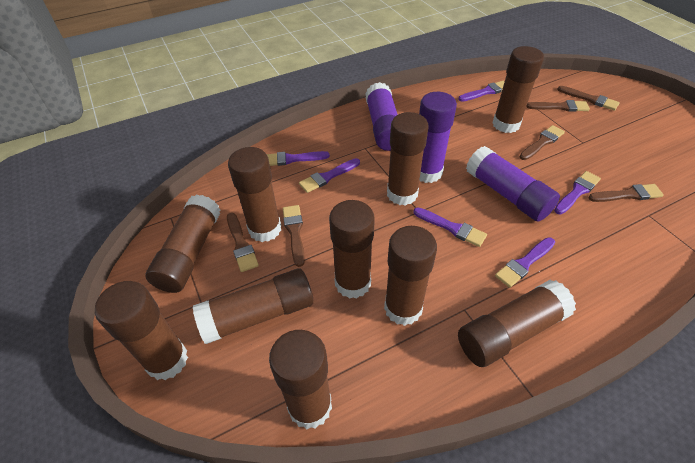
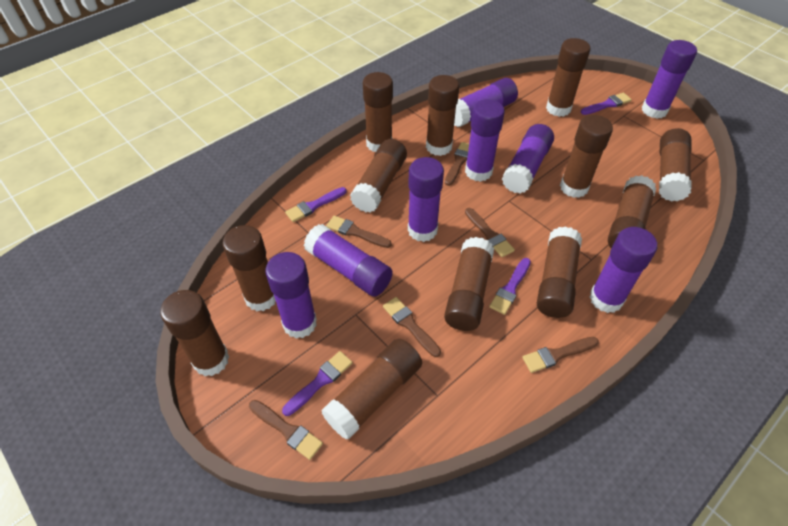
brown glue stick: 10 -> 12
purple brush: 6 -> 4
purple glue stick: 3 -> 8

